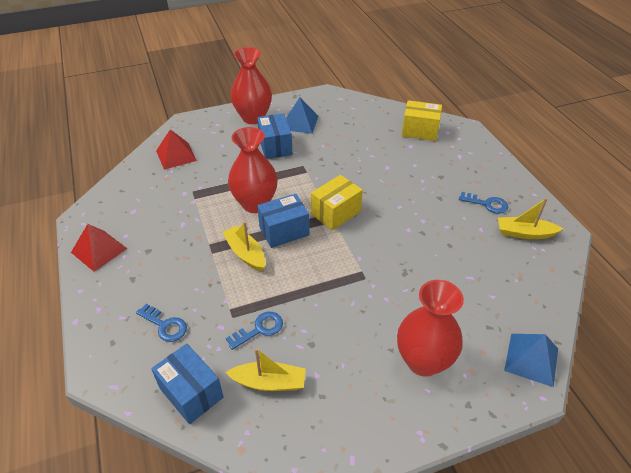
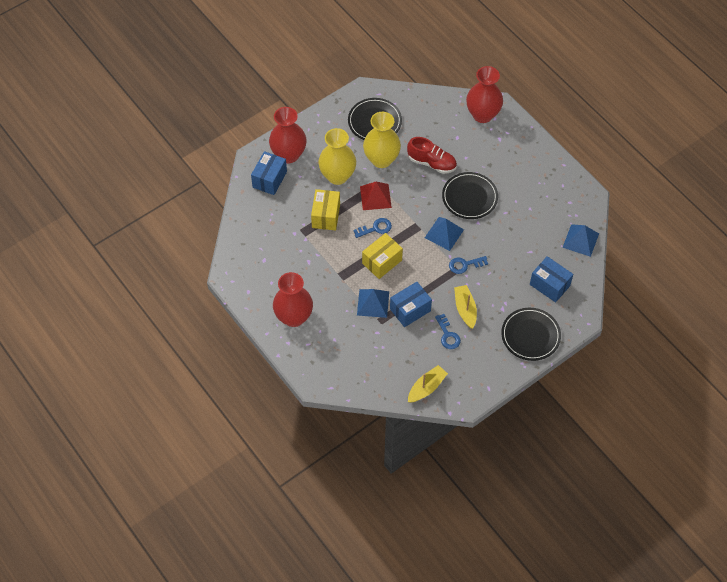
black plate: 0 -> 3
blue pyramid: 2 -> 3
red pyramid: 2 -> 1
red shoe: 0 -> 1
yellow boat: 3 -> 2
yellow vase: 0 -> 2

